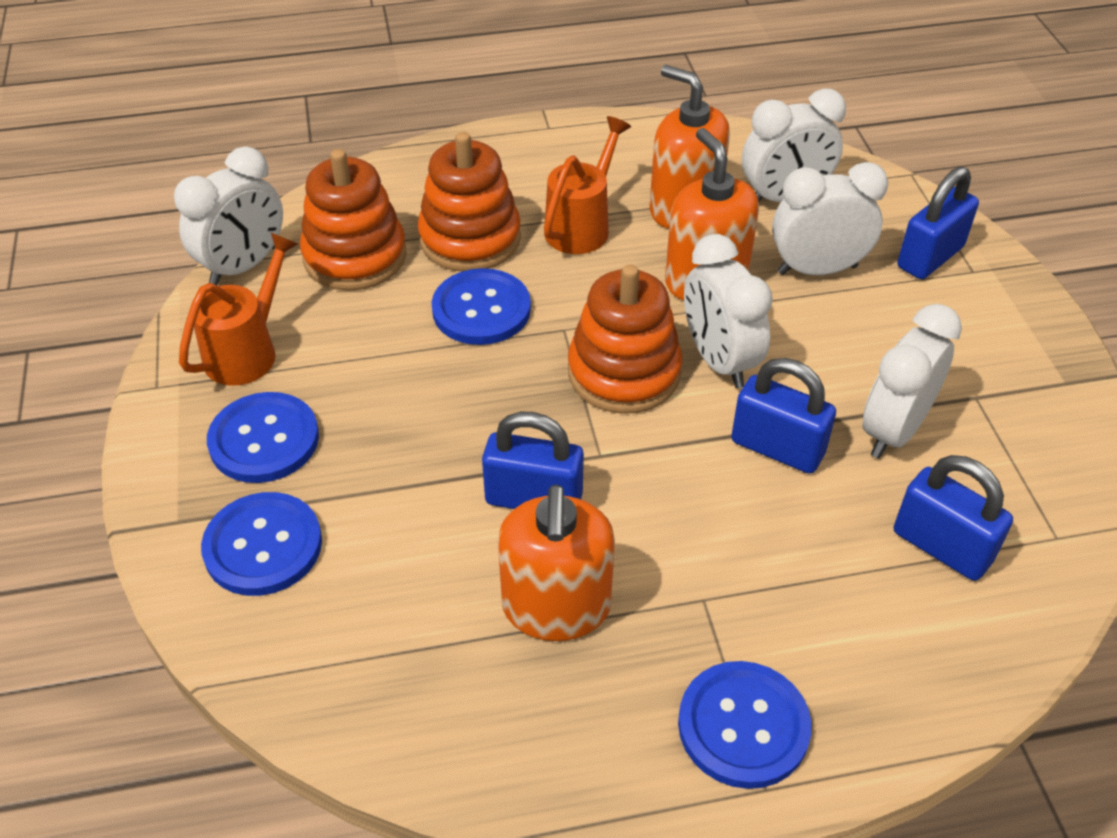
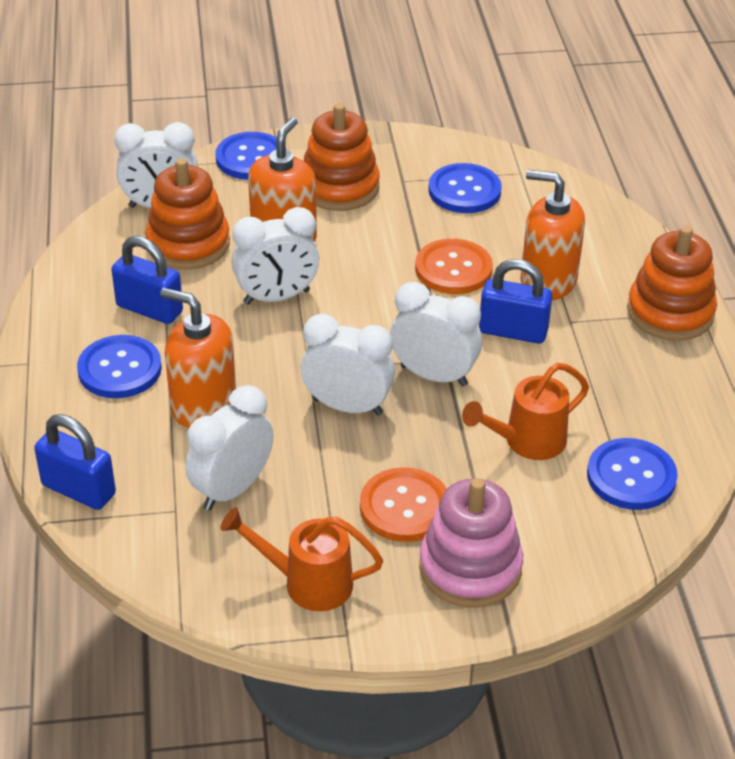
blue padlock: 4 -> 3
orange button: 0 -> 2
pink stacking toy: 0 -> 1

